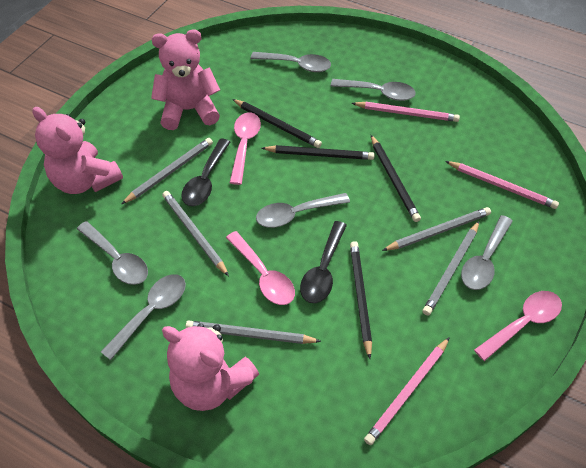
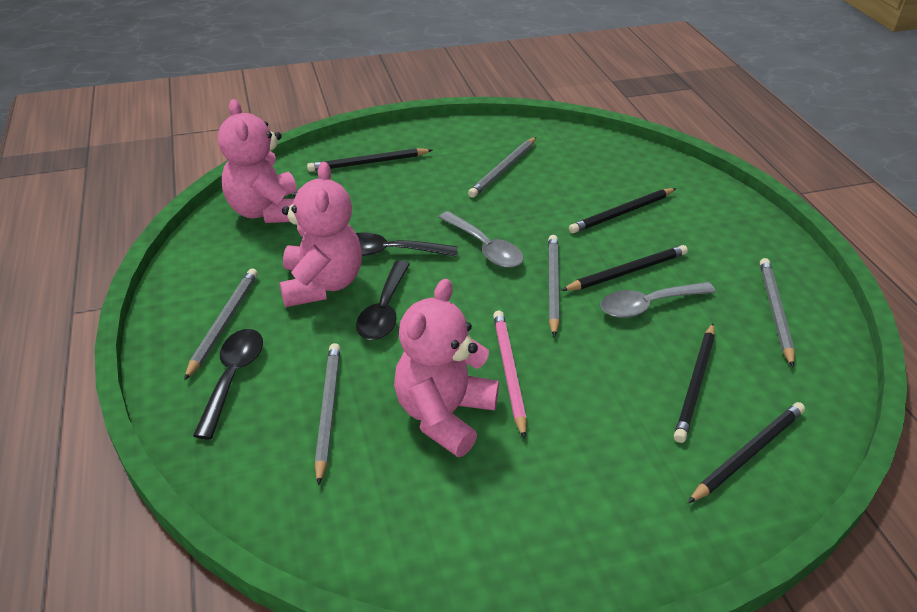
black pencil: 4 -> 5
black spoon: 2 -> 3
grey spoon: 6 -> 2
pink pencil: 3 -> 1
pink spoon: 3 -> 0

